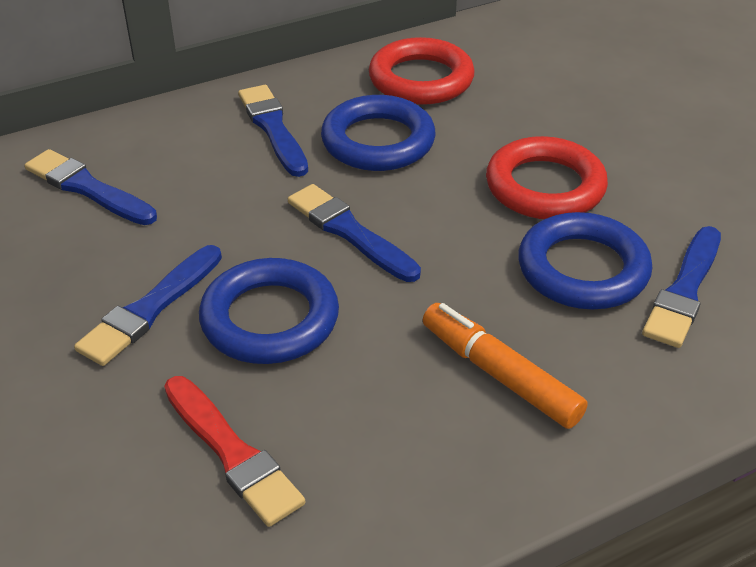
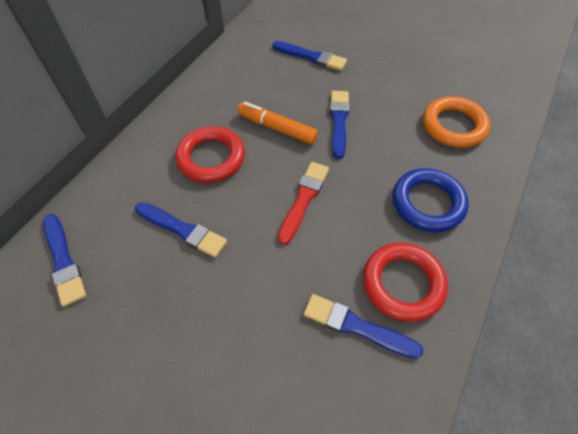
blue ring: 3 -> 1
orange ring: 0 -> 1

